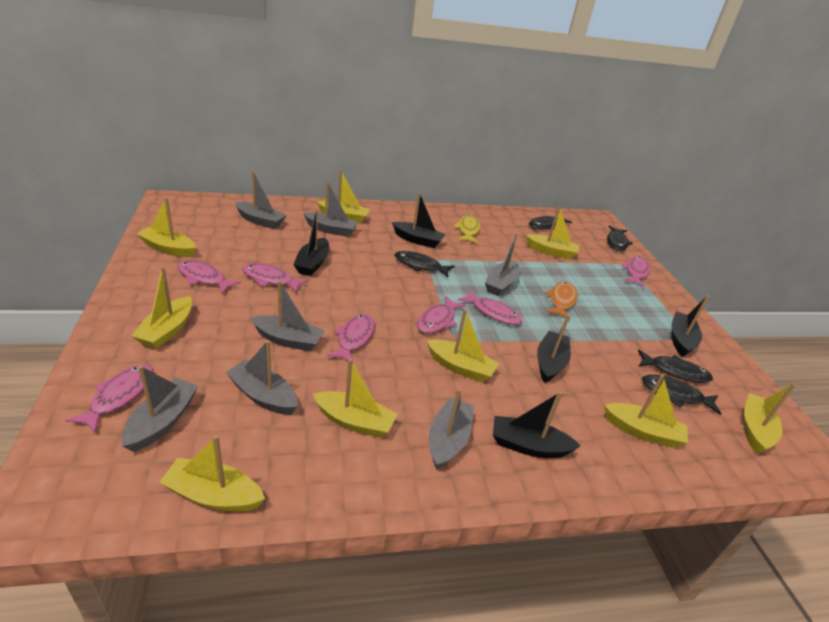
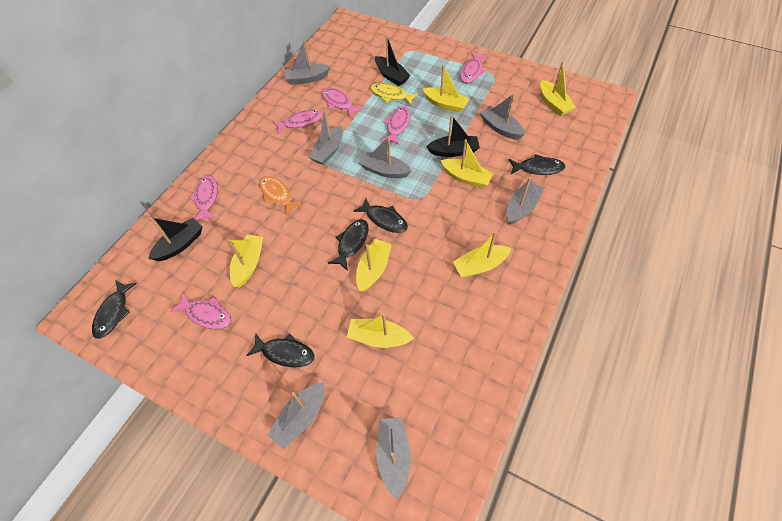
black boat: 5 -> 3
pink fish: 7 -> 6
yellow boat: 9 -> 7

